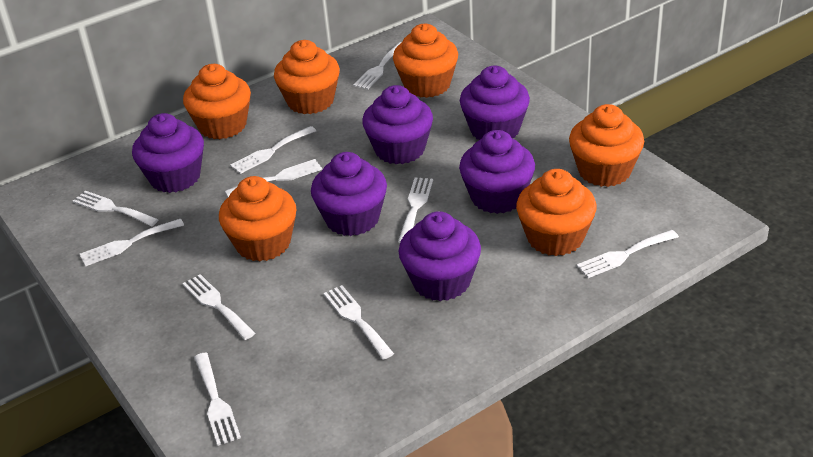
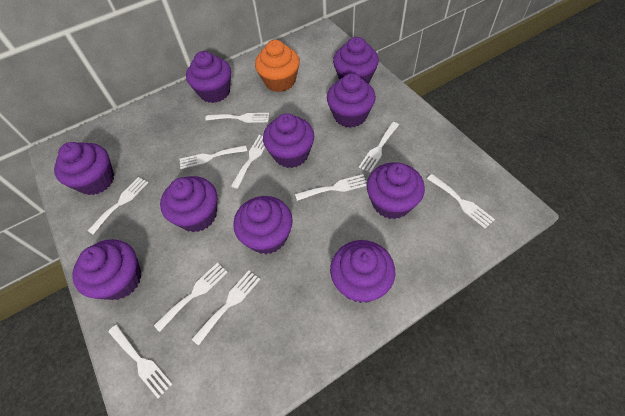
orange cupcake: 6 -> 1
purple cupcake: 6 -> 10

